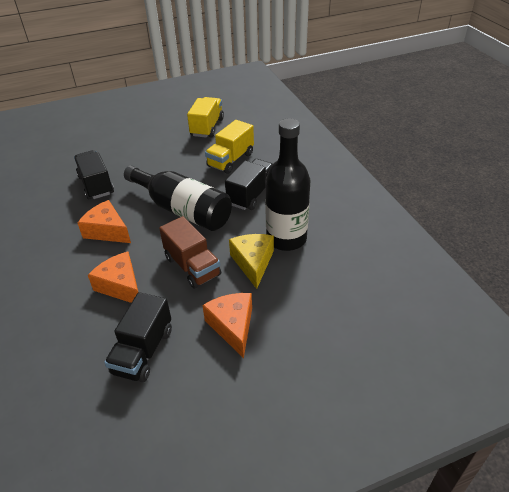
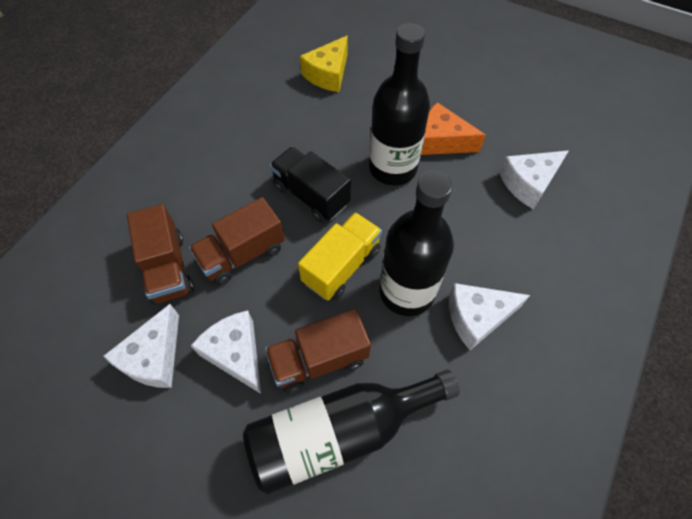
black bottle: 2 -> 3
black truck: 3 -> 1
brown truck: 1 -> 3
orange cheese: 3 -> 1
white cheese: 0 -> 4
yellow truck: 2 -> 1

